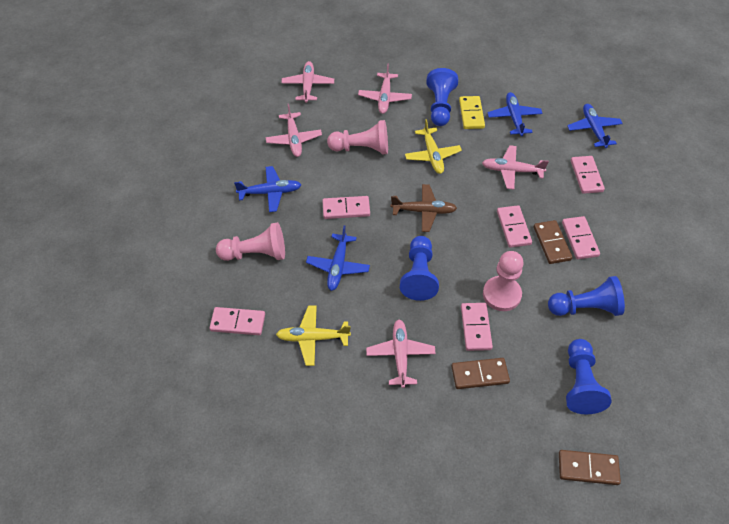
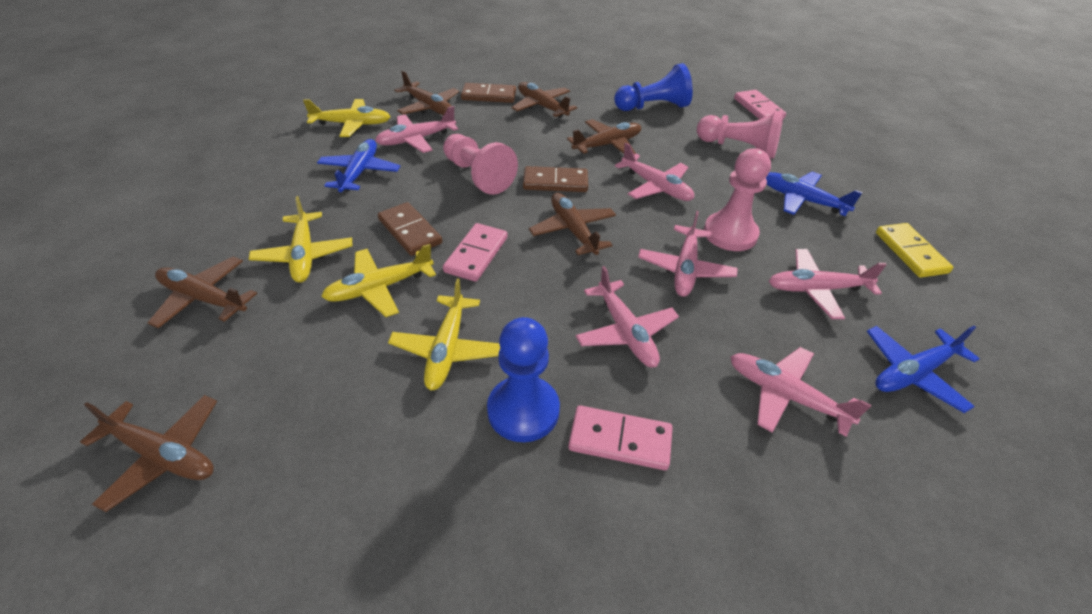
blue pawn: 4 -> 2
blue plane: 4 -> 3
brown plane: 1 -> 6
pink domino: 6 -> 3
pink plane: 5 -> 6
yellow plane: 2 -> 4

